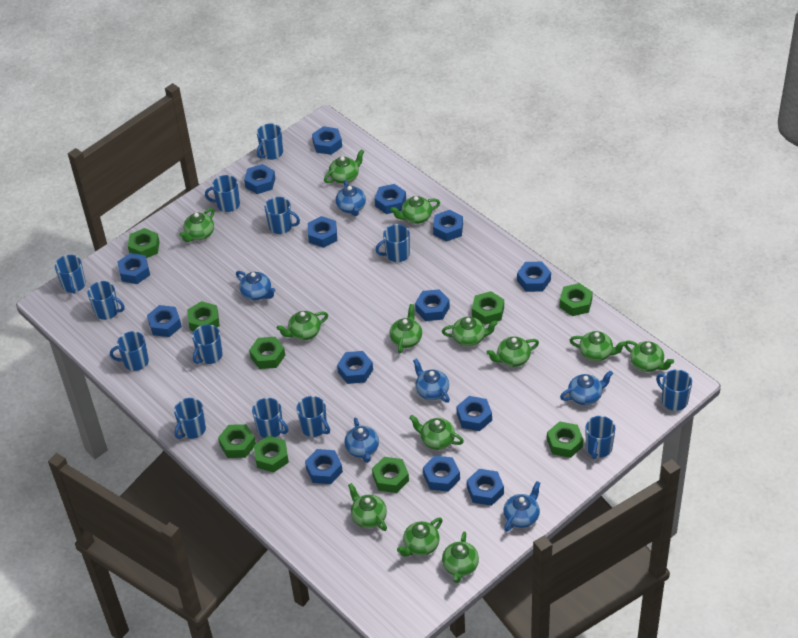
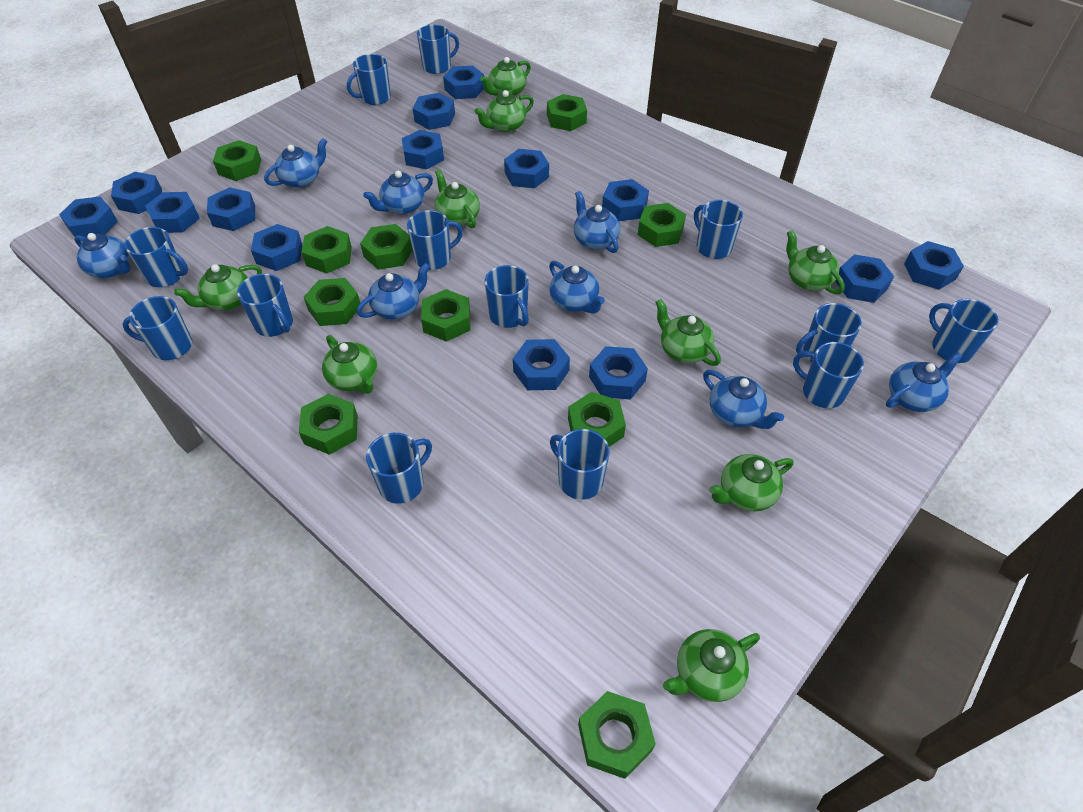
blue teapot: 6 -> 8
green nut: 9 -> 10
green teapot: 13 -> 9

